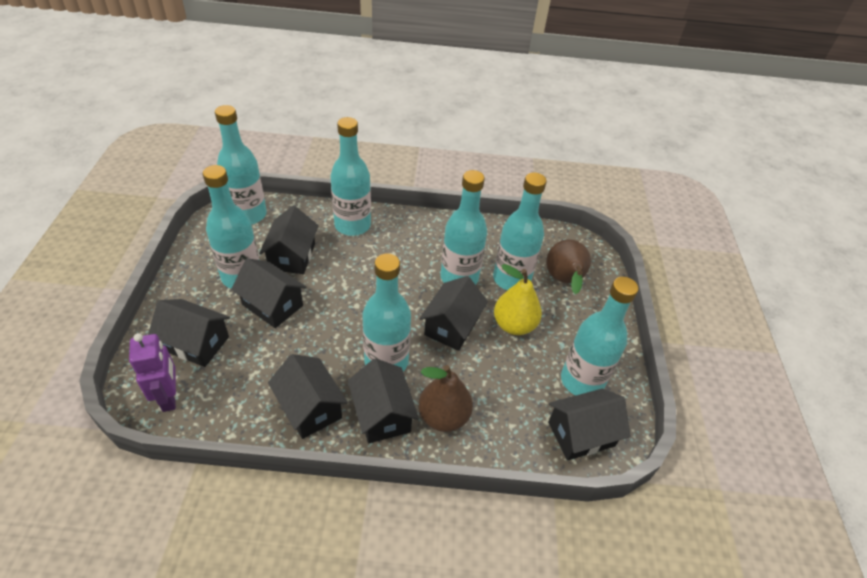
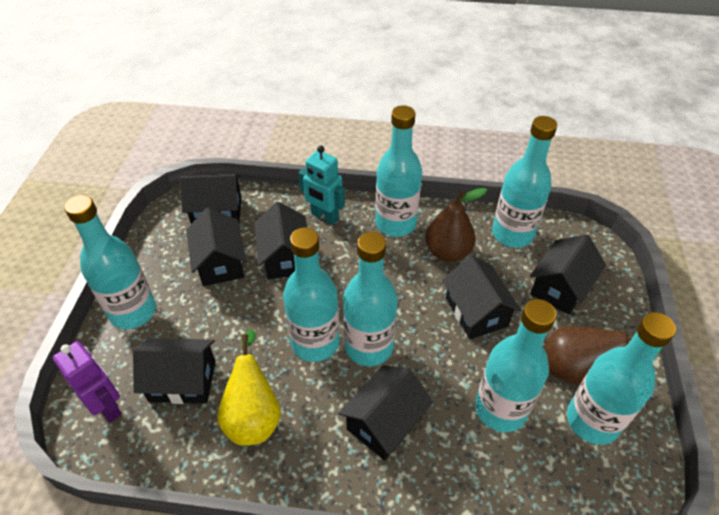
turquoise robot: 0 -> 1

